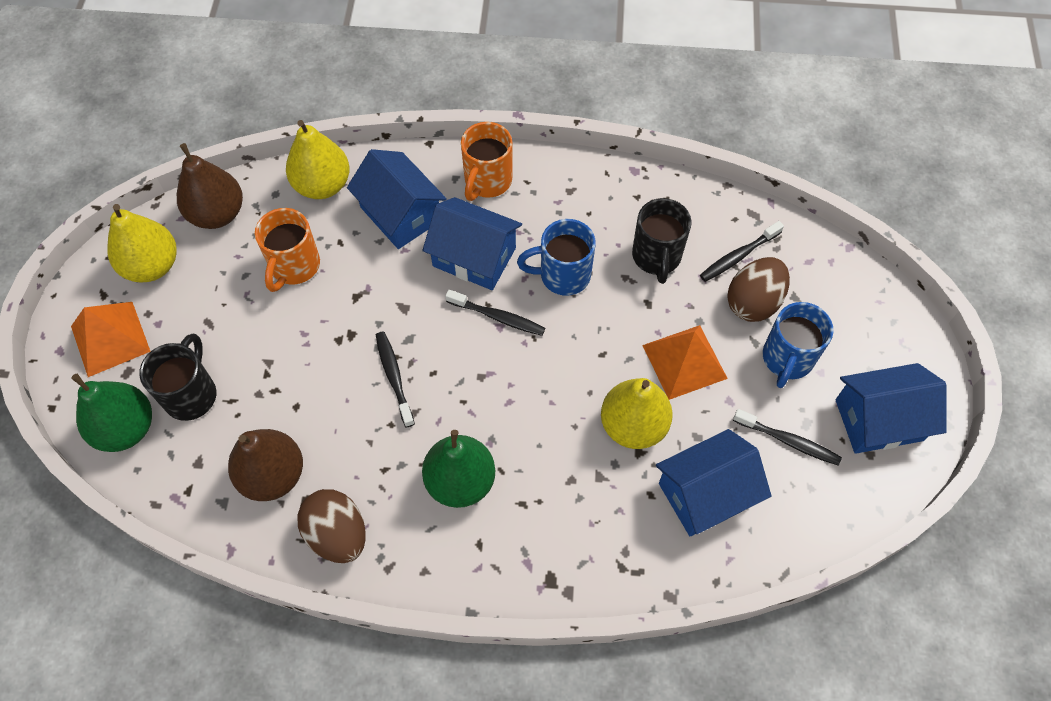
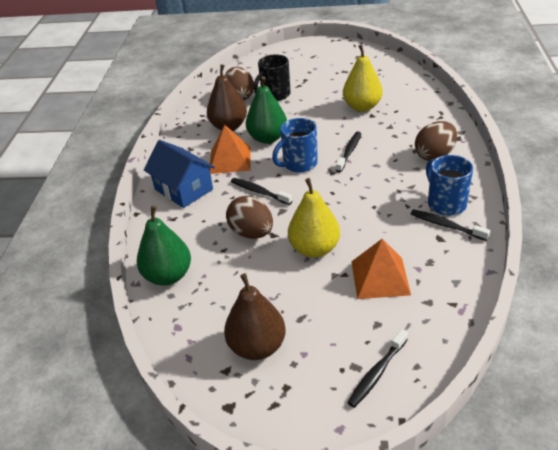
black mug: 2 -> 1
blue house: 4 -> 1
brown egg: 2 -> 3
orange mug: 2 -> 0
yellow pear: 3 -> 2

